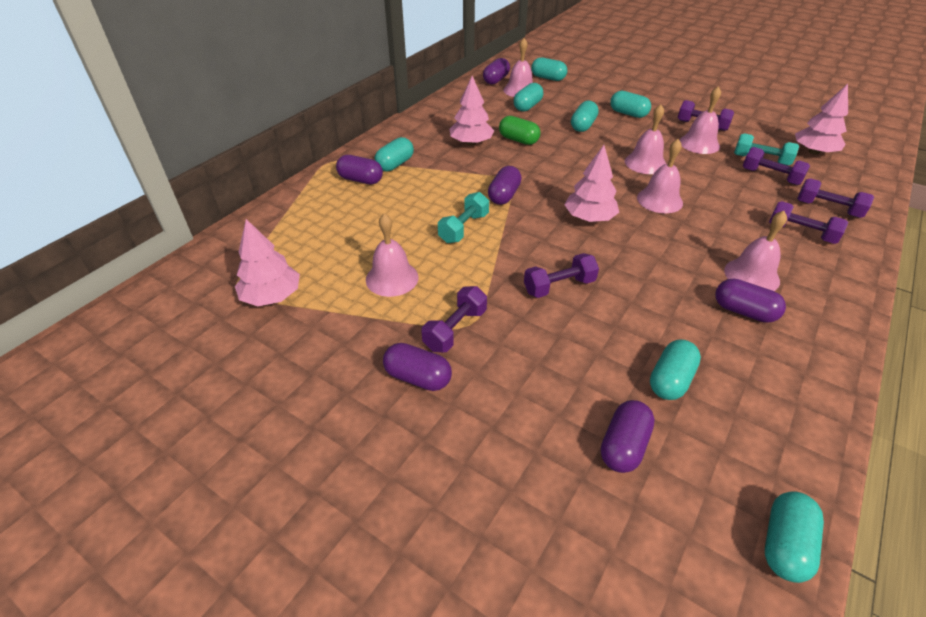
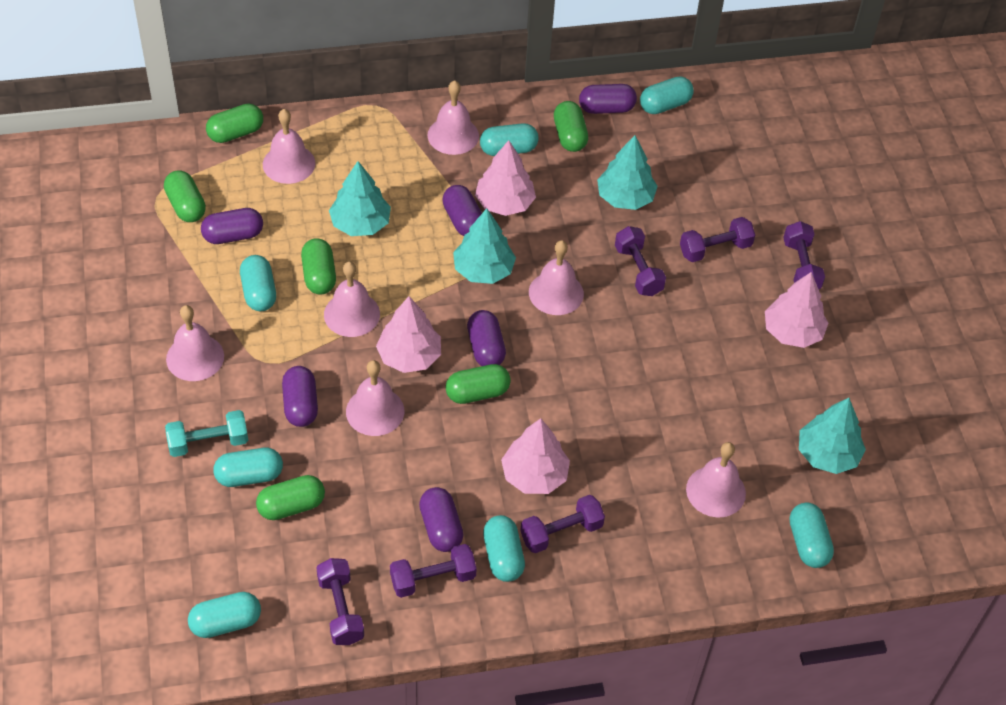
green capsule: 1 -> 6
pink bell: 6 -> 7
turquoise dumbbell: 2 -> 1
turquoise tree: 0 -> 4

